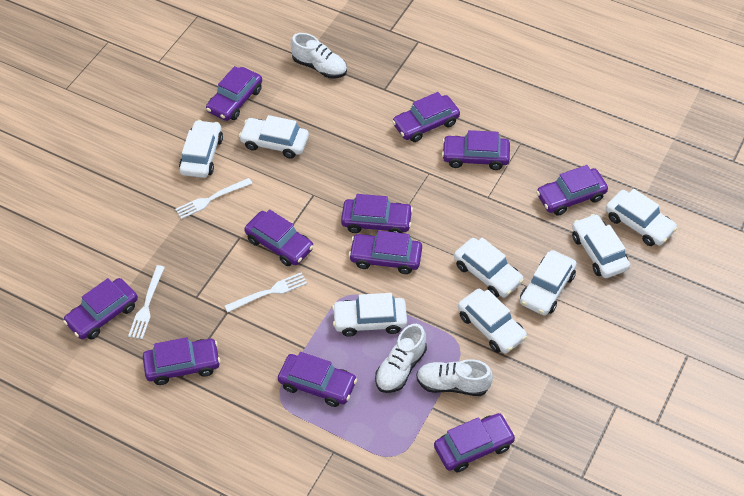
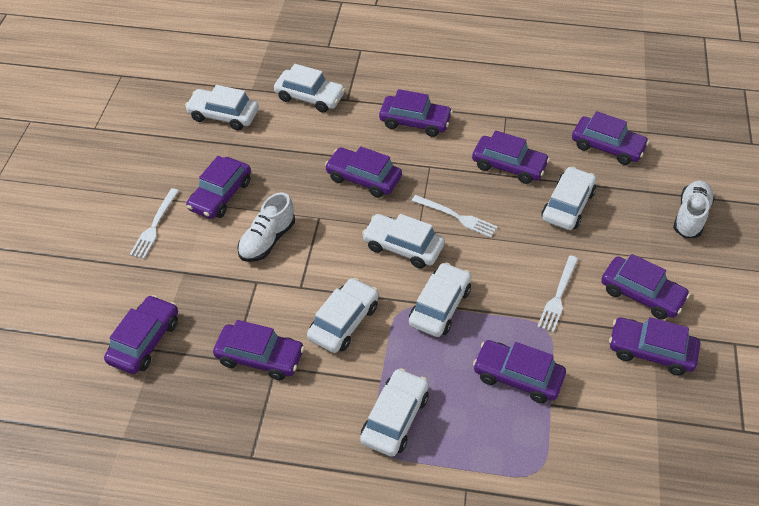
purple car: 11 -> 10
white car: 8 -> 7
white shoe: 3 -> 2

